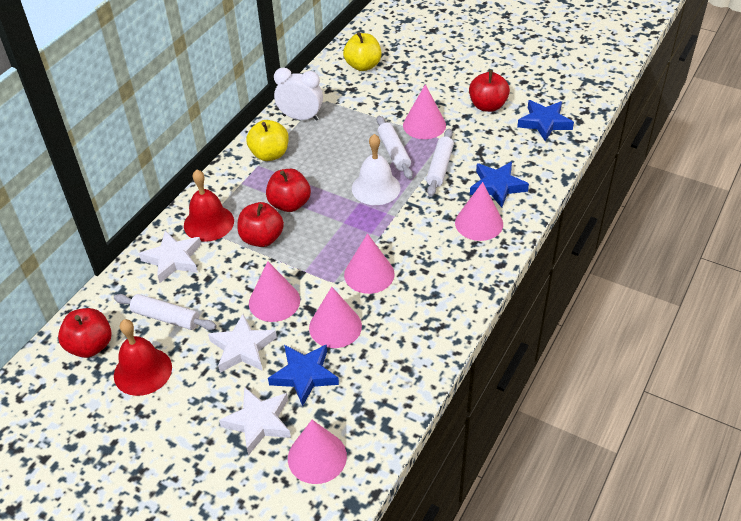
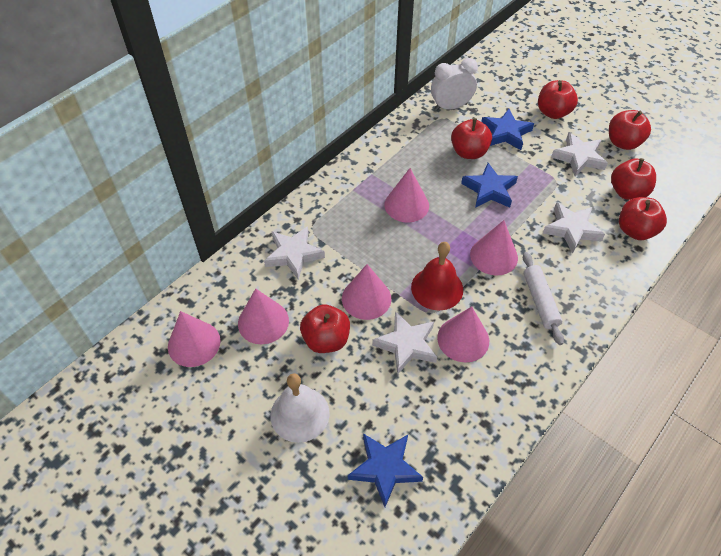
red apple: 4 -> 6
red bell: 2 -> 1
white rolling pin: 3 -> 1
white star: 3 -> 4
yellow apple: 2 -> 0

